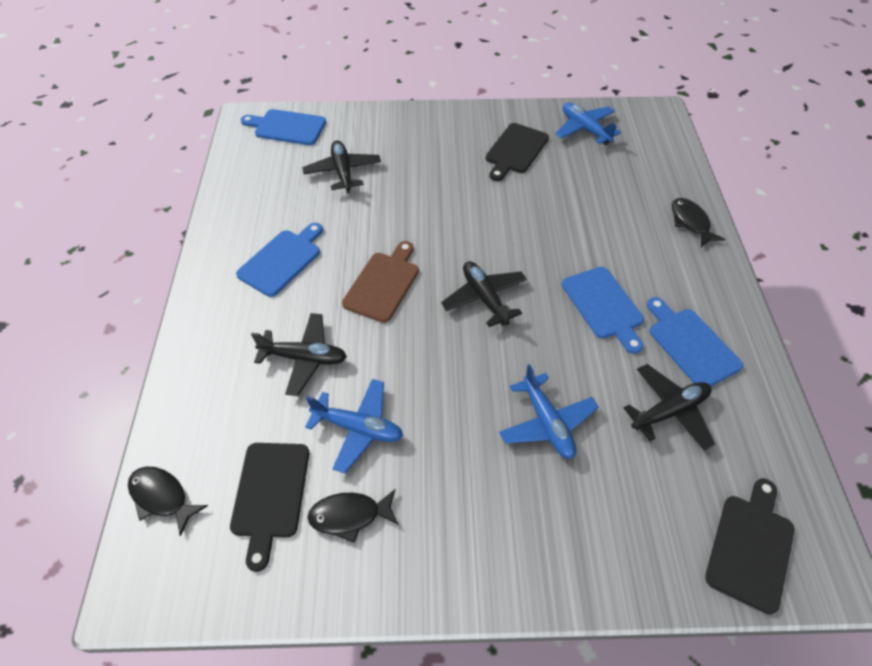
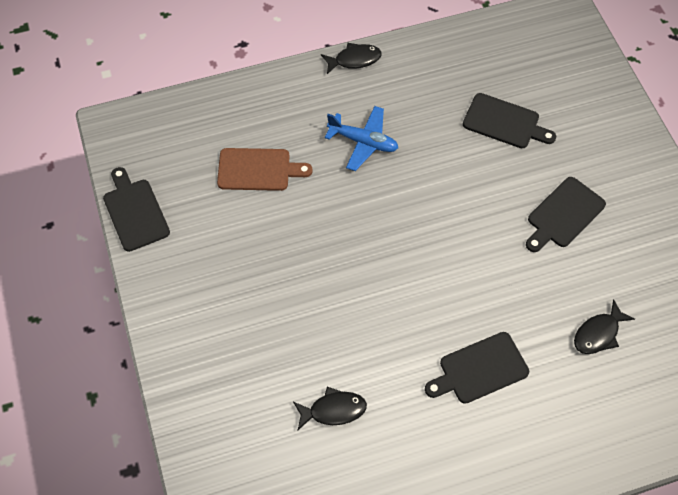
black cutting board: 3 -> 4
black plane: 4 -> 0
blue cutting board: 4 -> 0
blue plane: 3 -> 1

